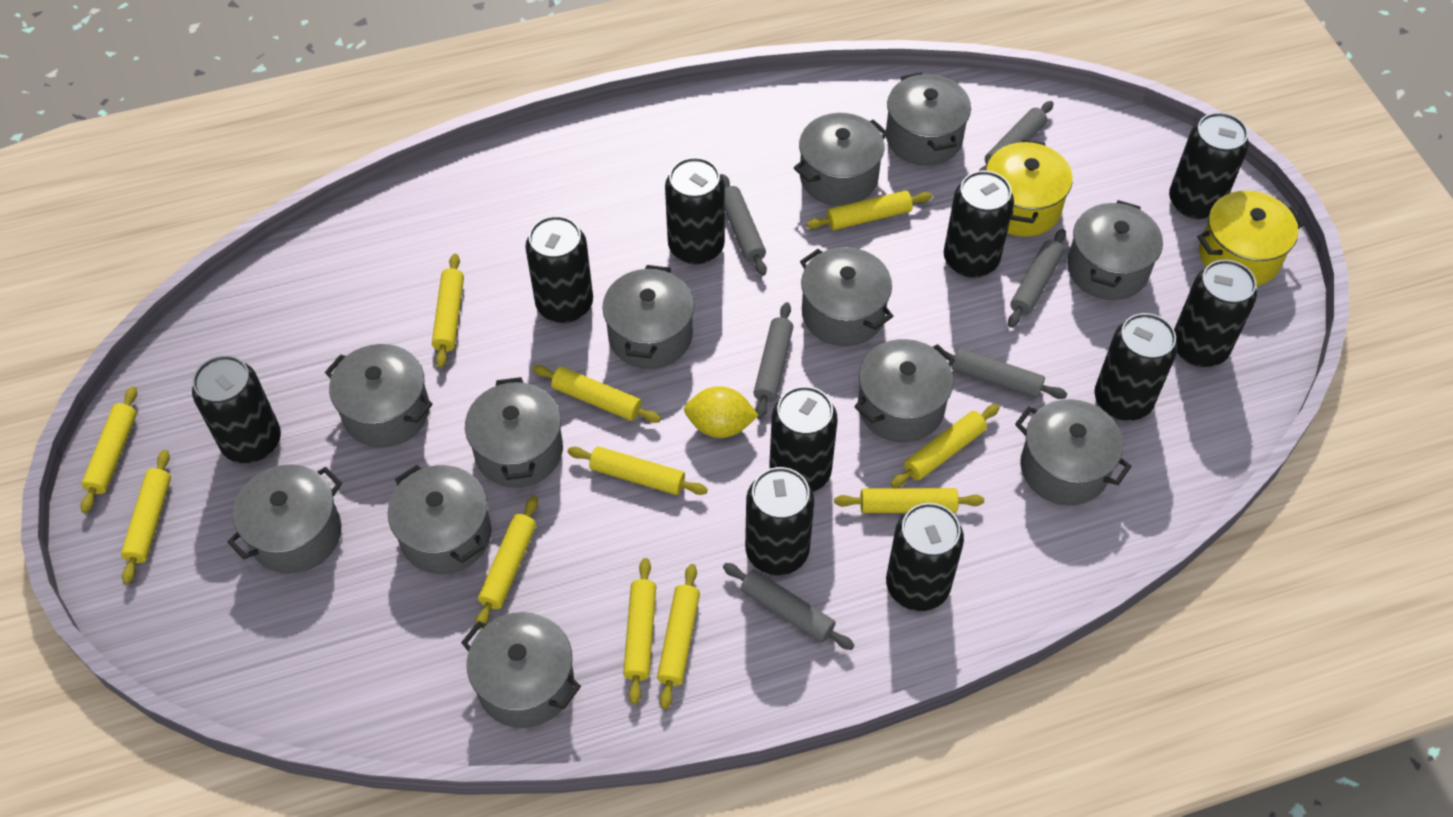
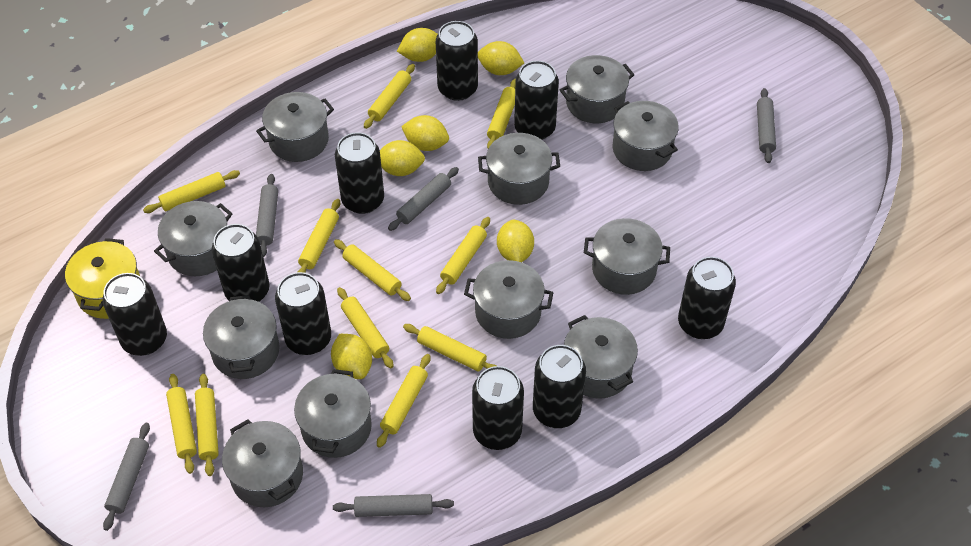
black can: 10 -> 9
grey pot: 12 -> 11
grey rolling pin: 6 -> 5
yellow lemon: 1 -> 6
yellow pot: 2 -> 1

